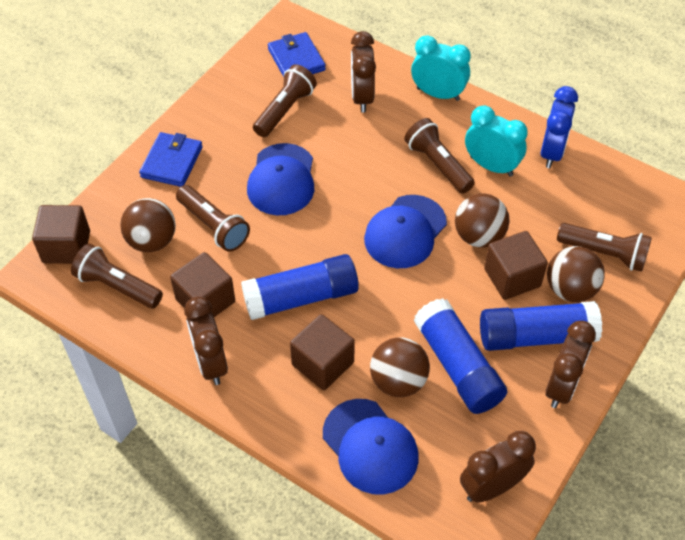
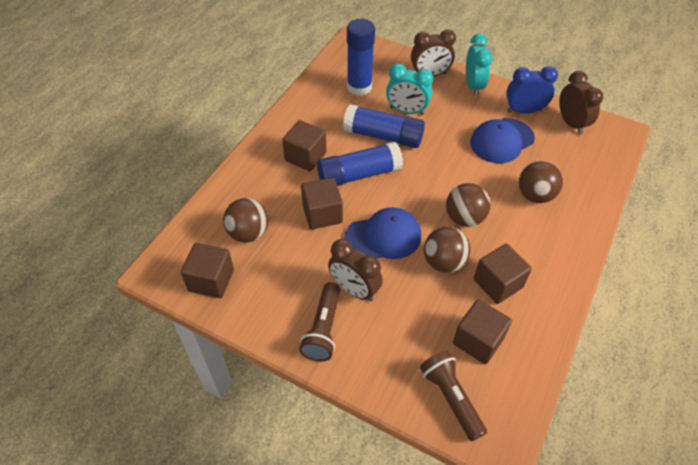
blue cap: 3 -> 2
blue wallet: 2 -> 0
brown clock: 4 -> 3
brown cube: 4 -> 5
brown flashlight: 5 -> 2

